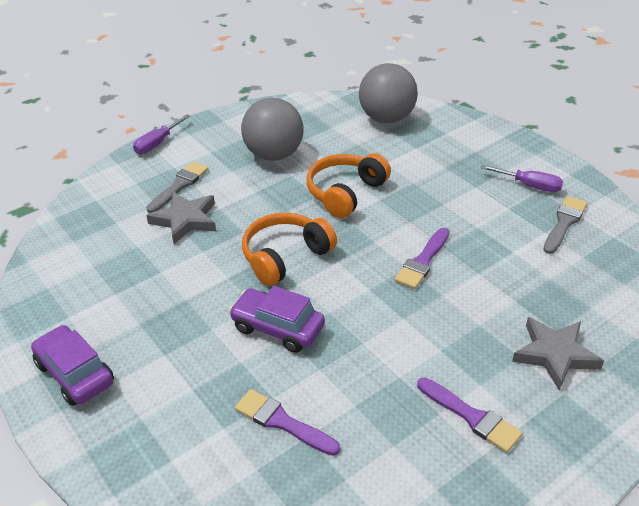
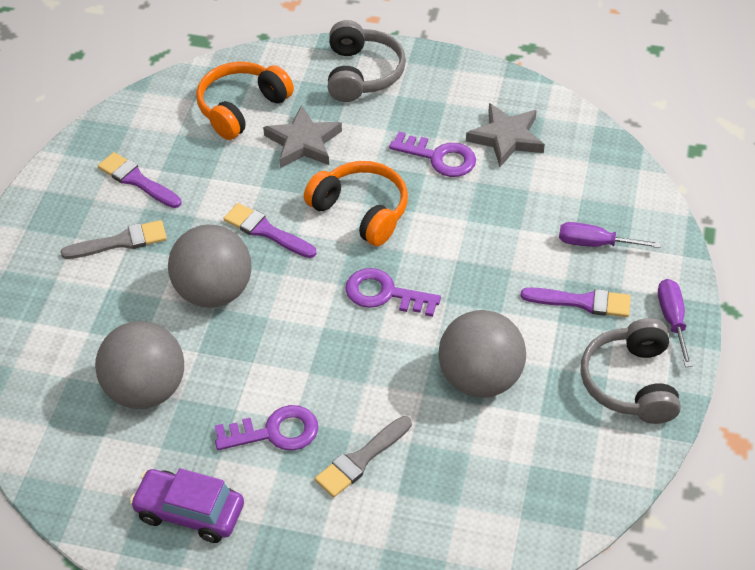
grey ball: 2 -> 3
grey headphones: 0 -> 2
purple car: 2 -> 1
purple key: 0 -> 3

